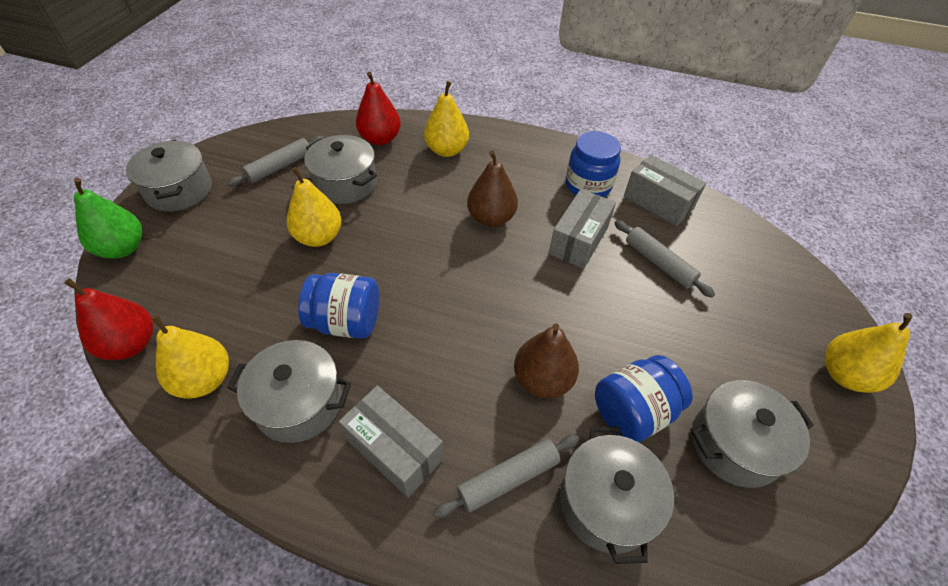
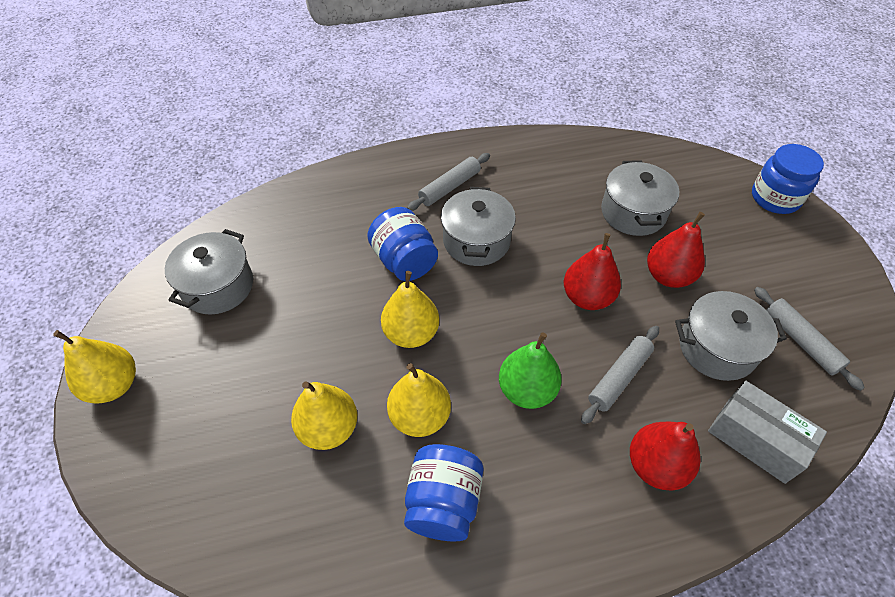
brown pear: 2 -> 0
grey box: 3 -> 1
grey pot: 5 -> 4
red pear: 2 -> 3

